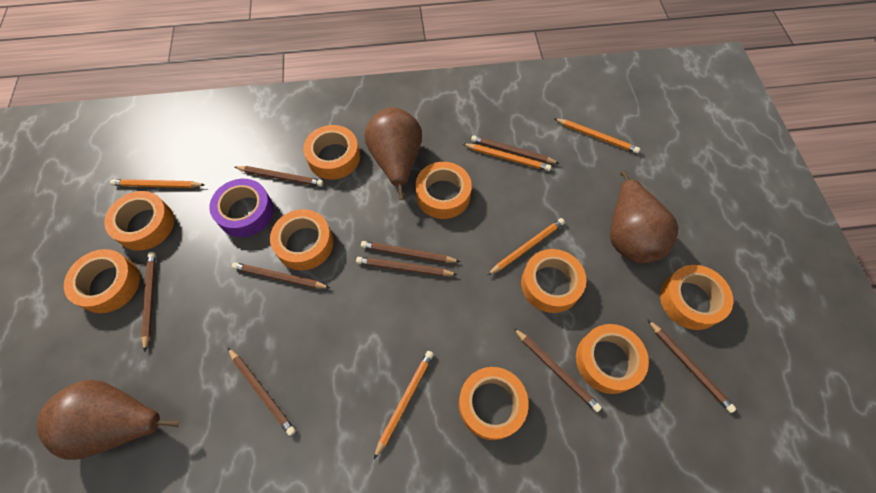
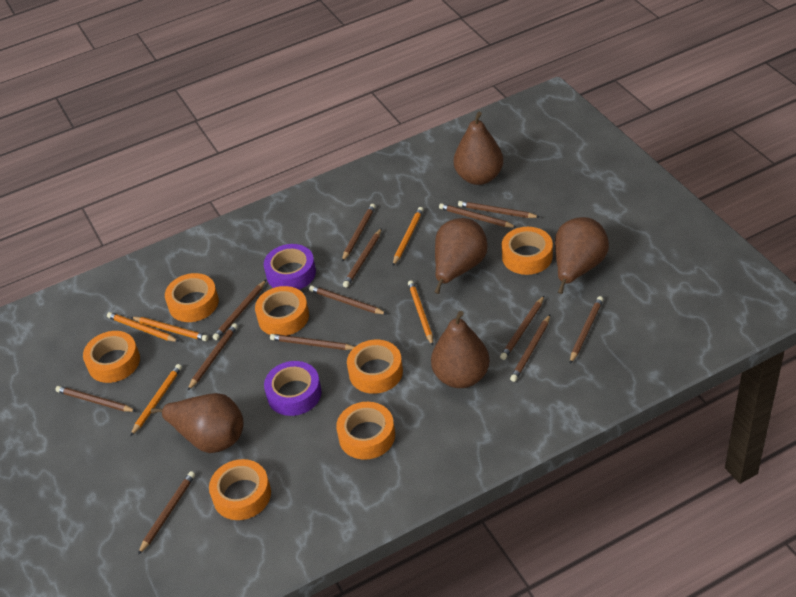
brown pear: 3 -> 5
brown pencil: 9 -> 13
orange tape: 9 -> 7
purple tape: 1 -> 2

